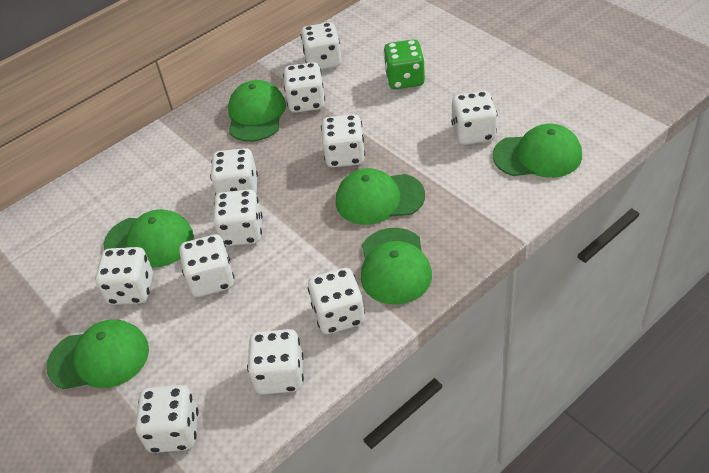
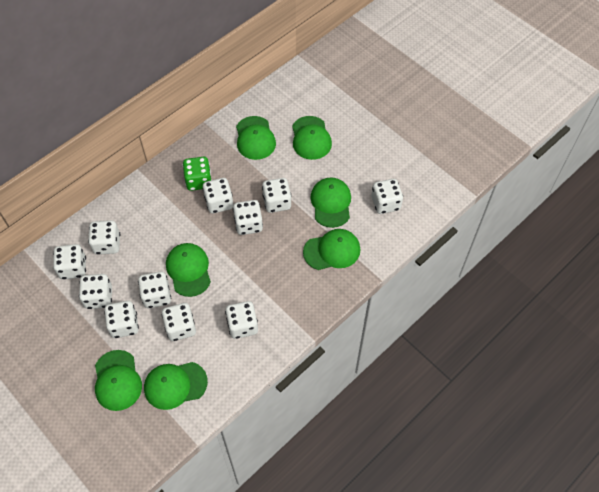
green cap: 6 -> 7

